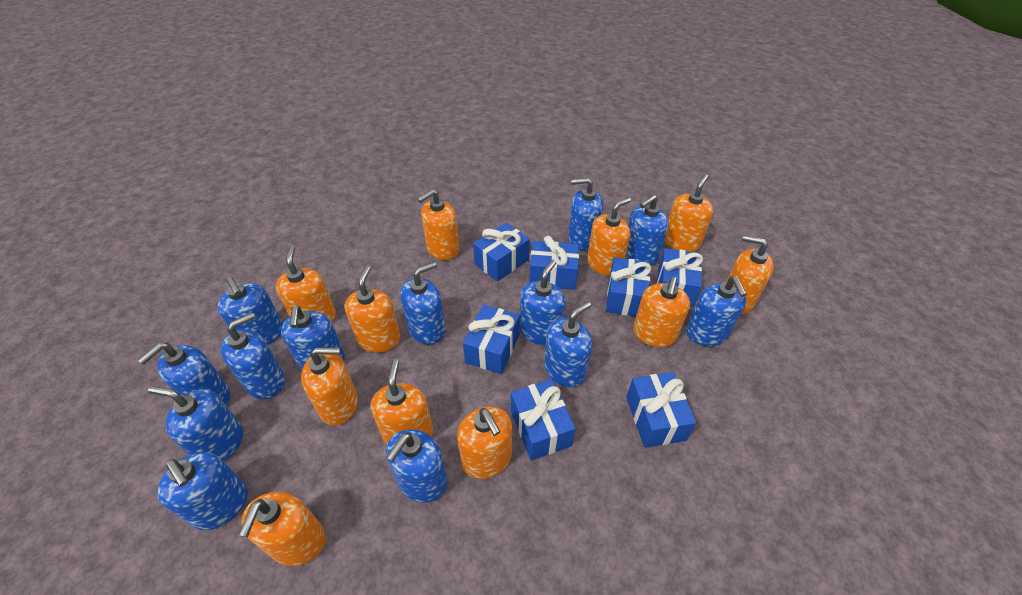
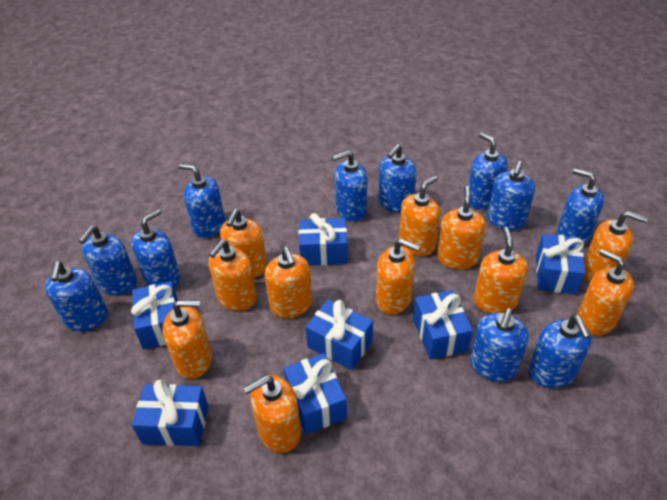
blue soap dispenser: 13 -> 11

